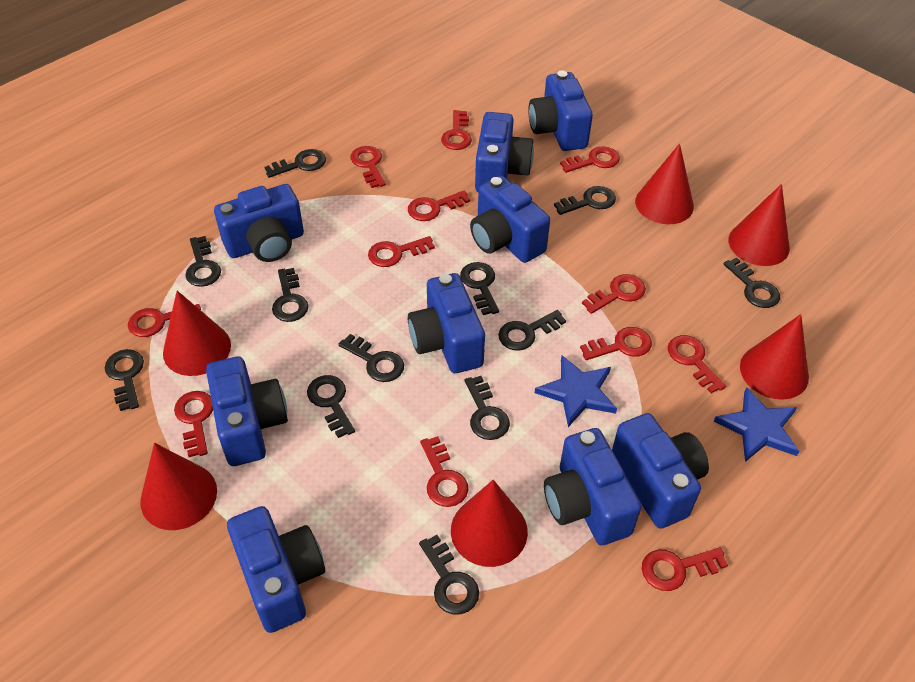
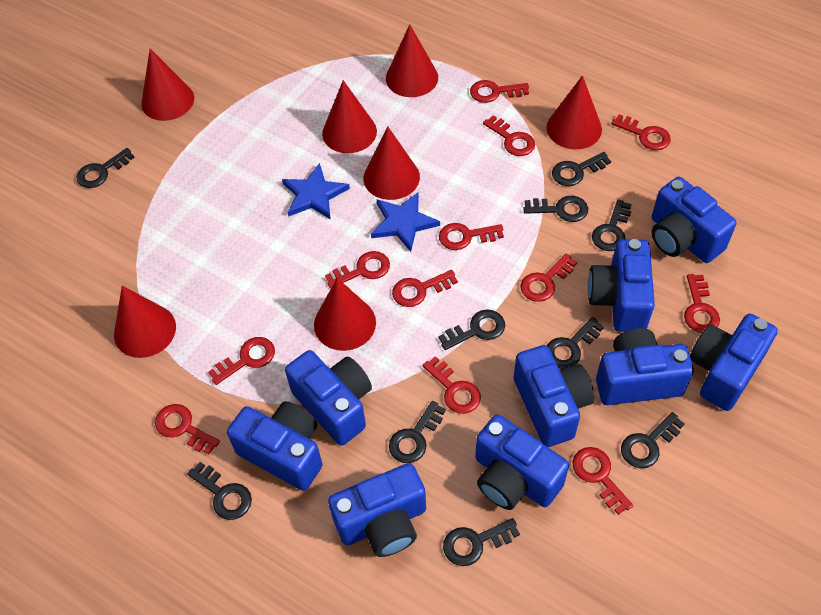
black key: 12 -> 10
red cone: 6 -> 7

